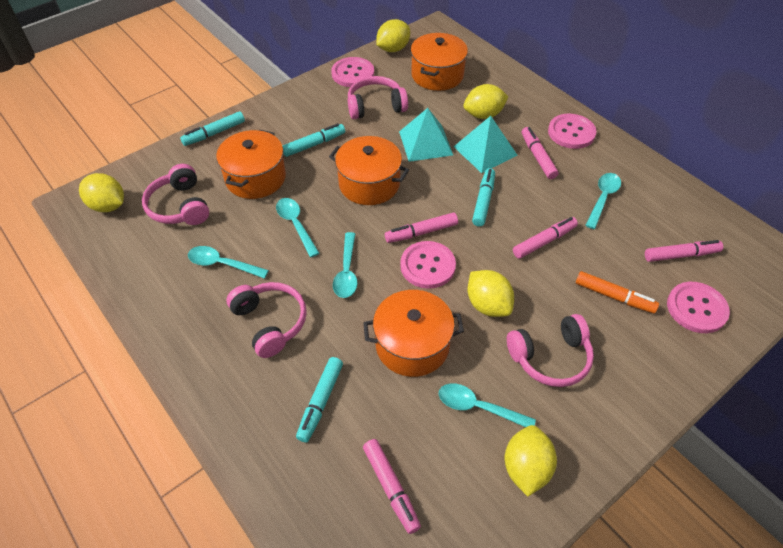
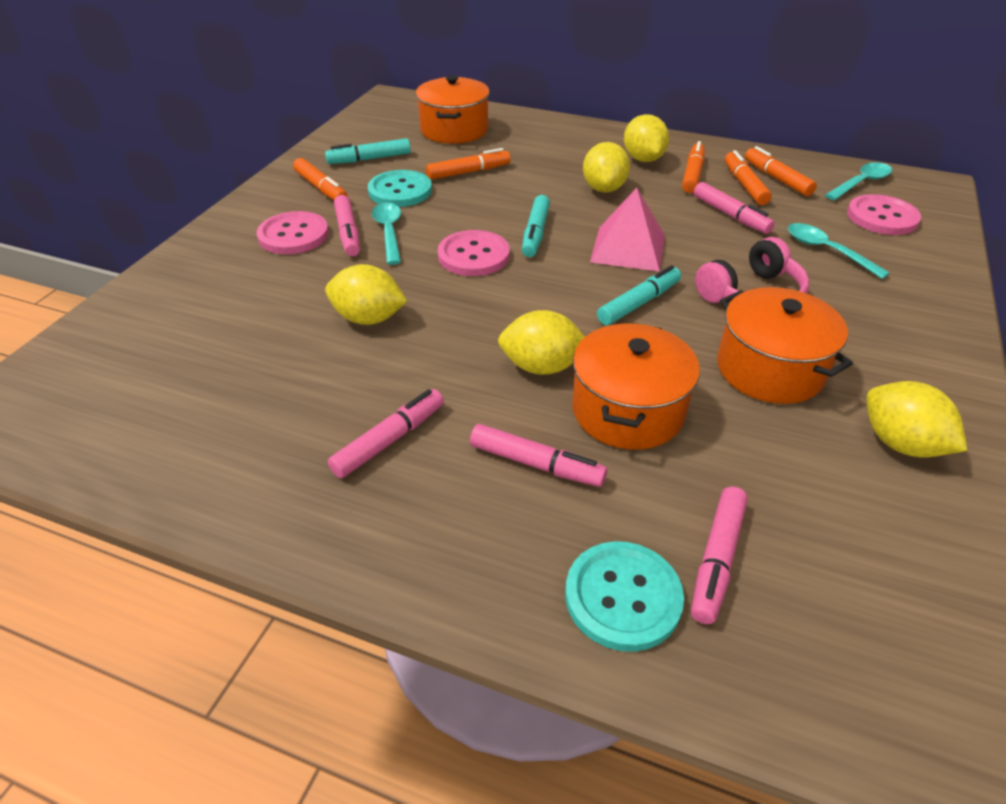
orange marker: 1 -> 5
orange pot: 4 -> 3
pink button: 4 -> 3
pink headphones: 4 -> 1
pink pyramid: 0 -> 1
turquoise button: 0 -> 2
turquoise marker: 4 -> 3
turquoise pyramid: 2 -> 0
turquoise spoon: 5 -> 3

